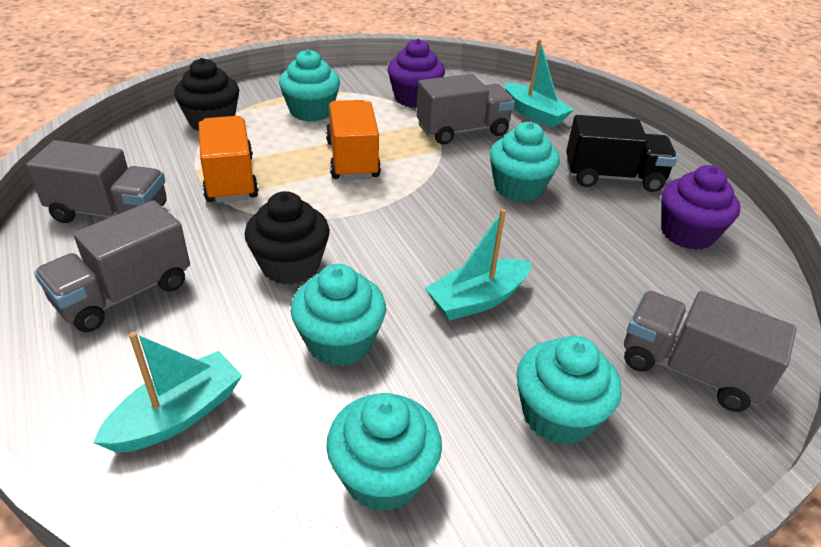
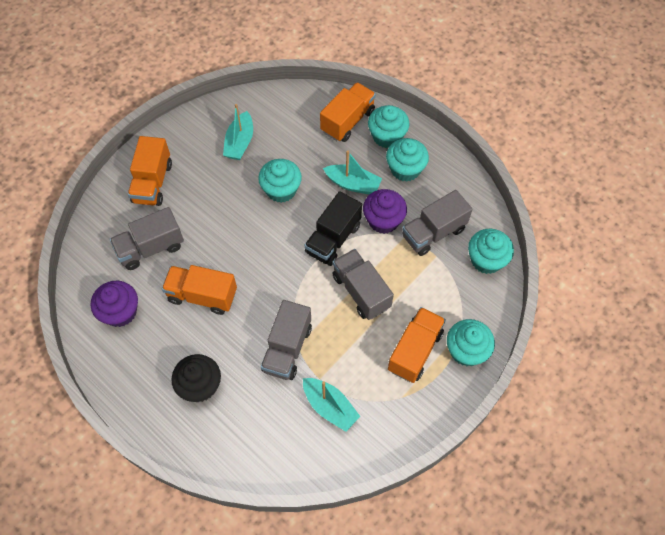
black cupcake: 2 -> 1
orange truck: 2 -> 4

